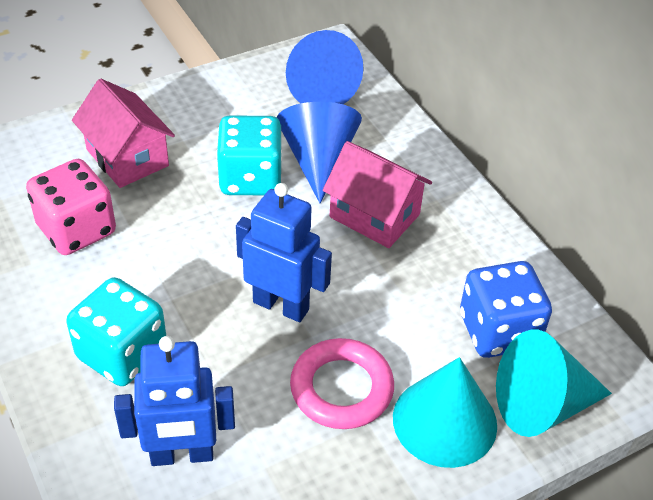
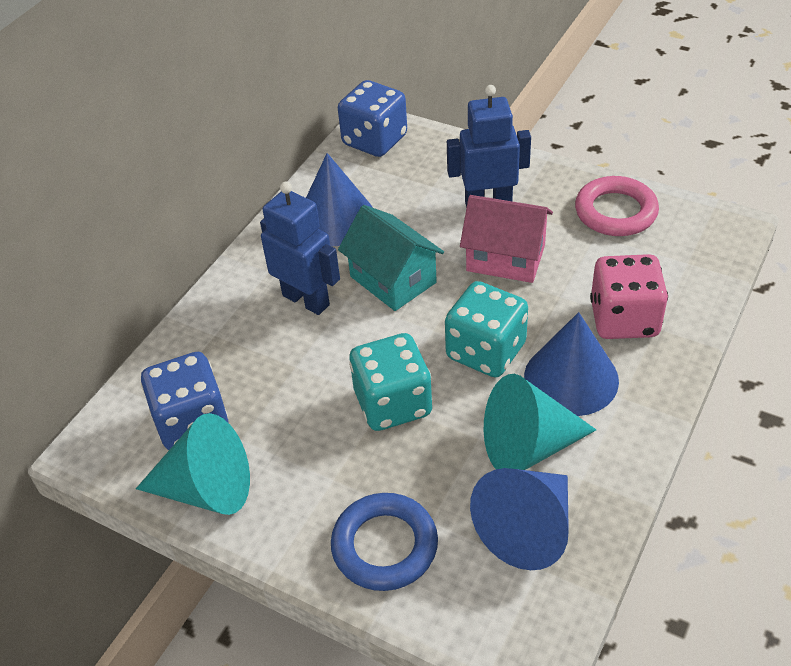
blue cone: 2 -> 3
blue dice: 1 -> 2
blue ring: 0 -> 1
pink house: 2 -> 1
turquoise house: 0 -> 1

